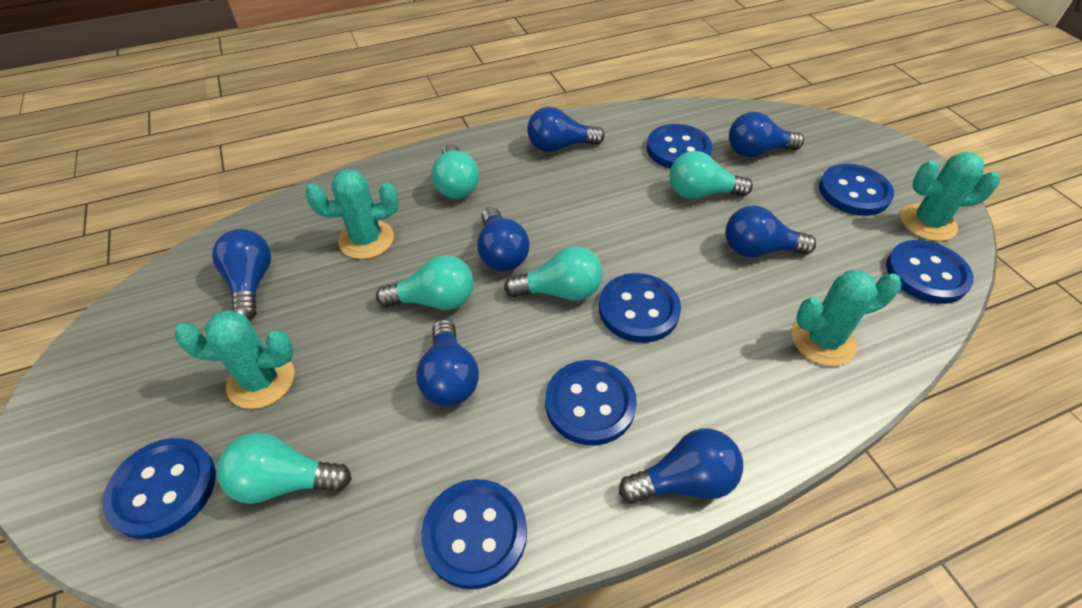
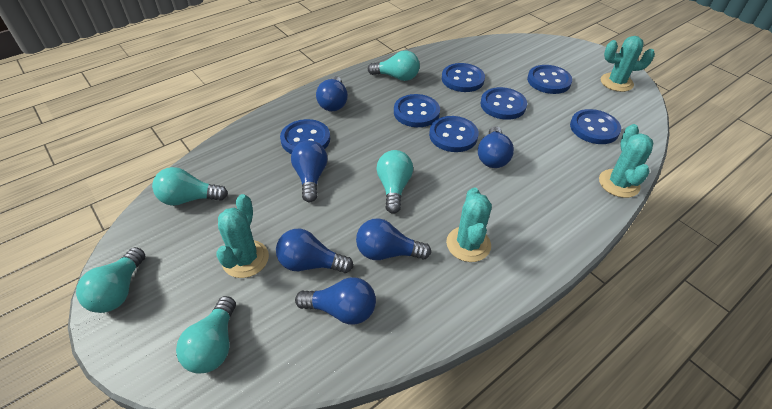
blue light bulb: 7 -> 6

